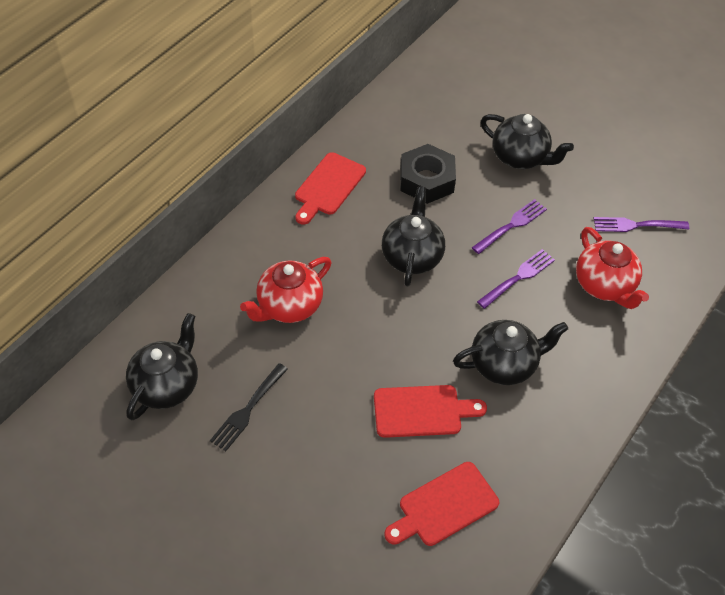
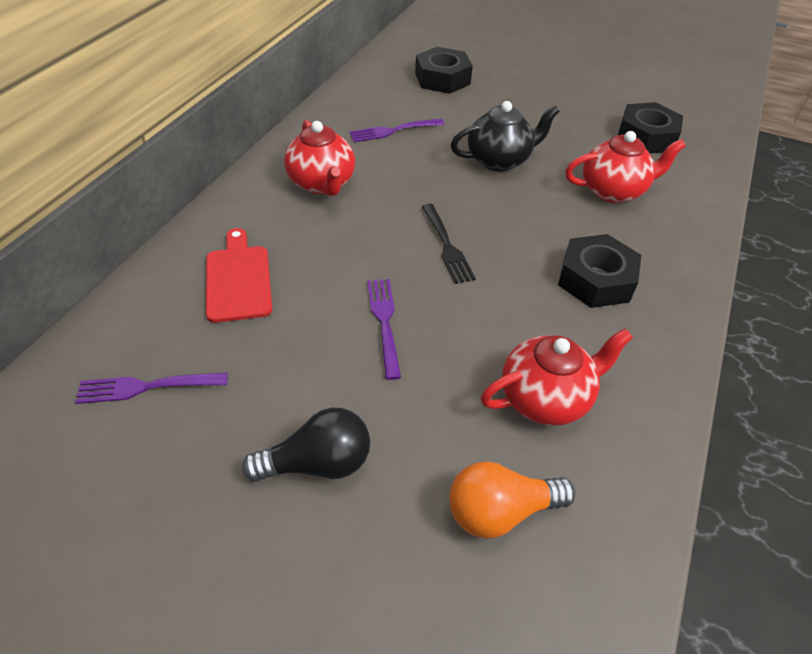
black light bulb: 0 -> 1
black nut: 1 -> 3
black teapot: 4 -> 1
orange light bulb: 0 -> 1
red cutting board: 3 -> 1
red teapot: 2 -> 3

